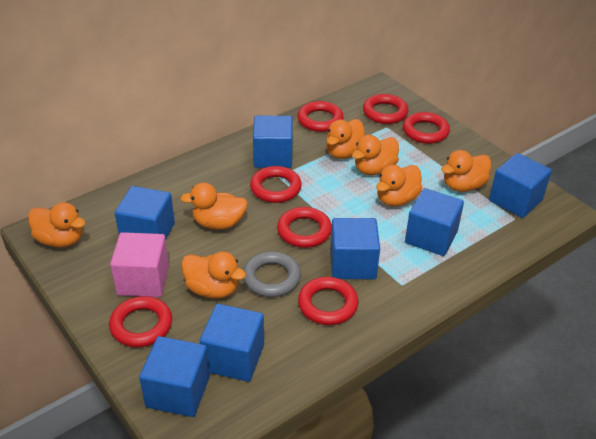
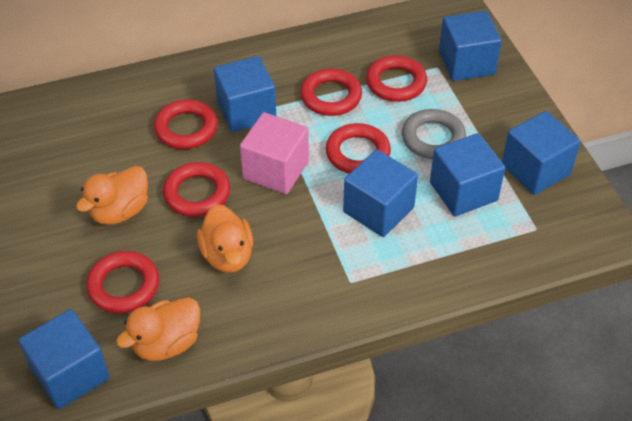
blue cube: 7 -> 6
orange duck: 7 -> 3
red ring: 7 -> 6

